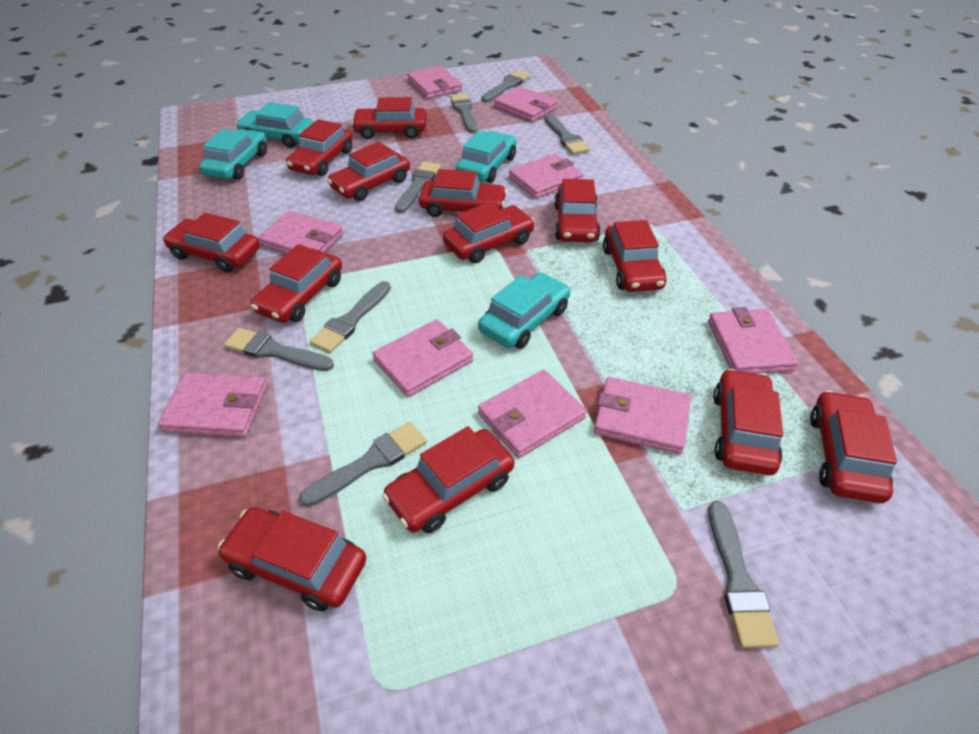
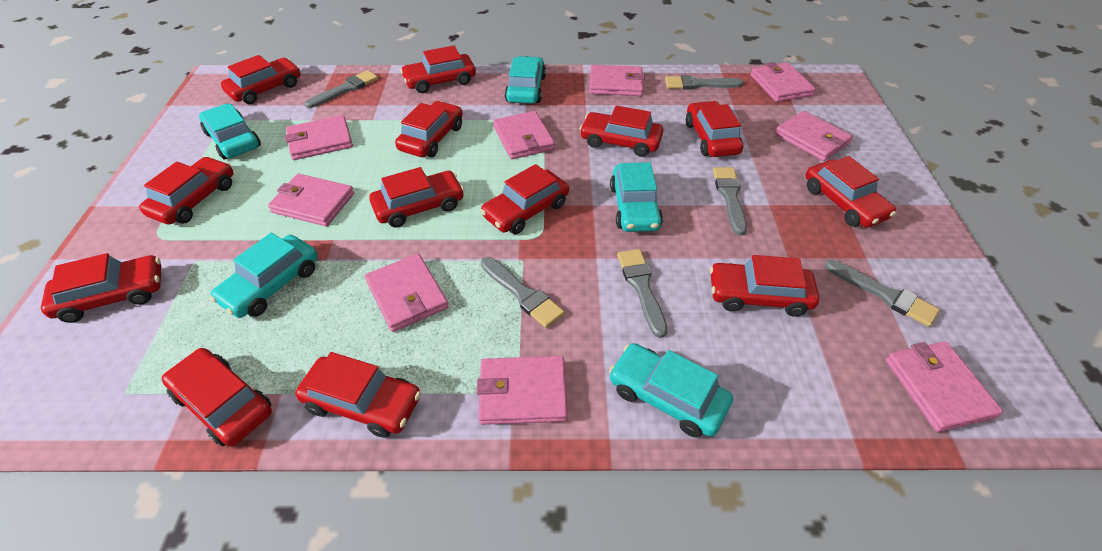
grey brush: 8 -> 6
turquoise car: 4 -> 5

